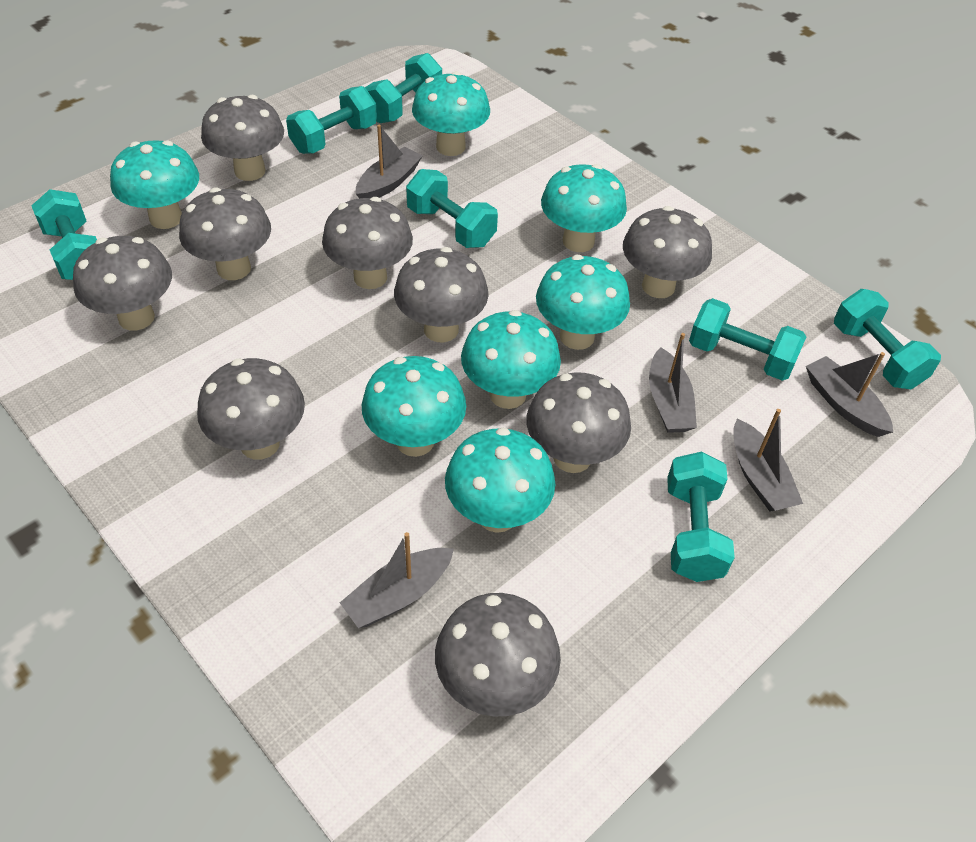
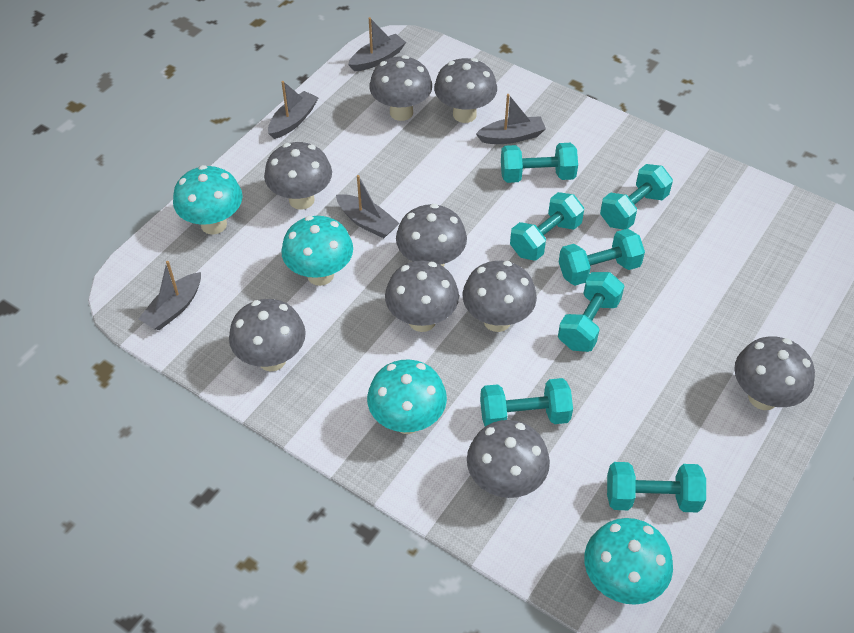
turquoise mushroom: 7 -> 4

